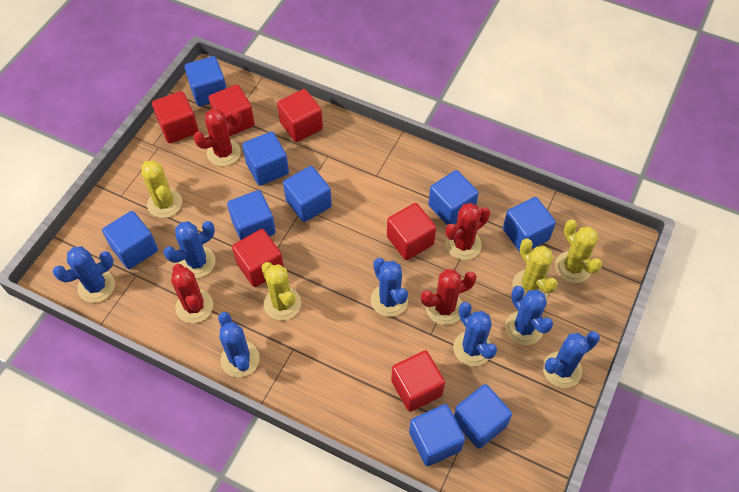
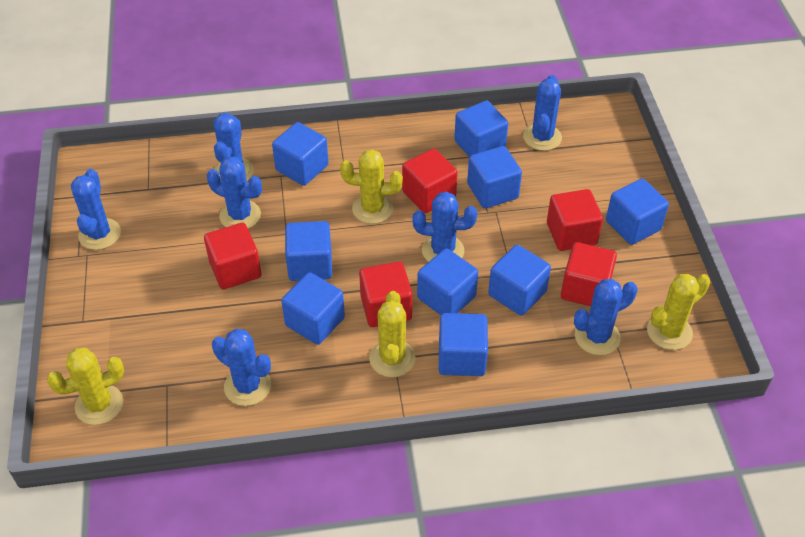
red cactus: 4 -> 0
red cube: 6 -> 5

